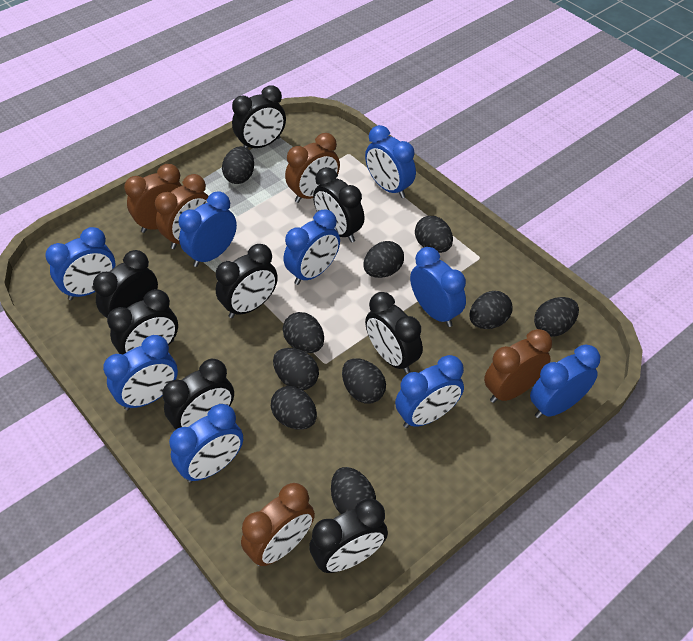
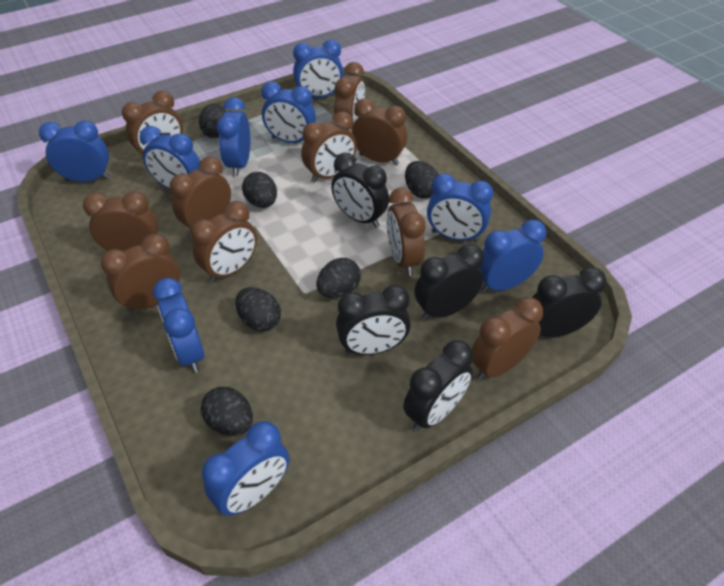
black clock: 8 -> 5
black egg: 10 -> 6
brown clock: 5 -> 10

